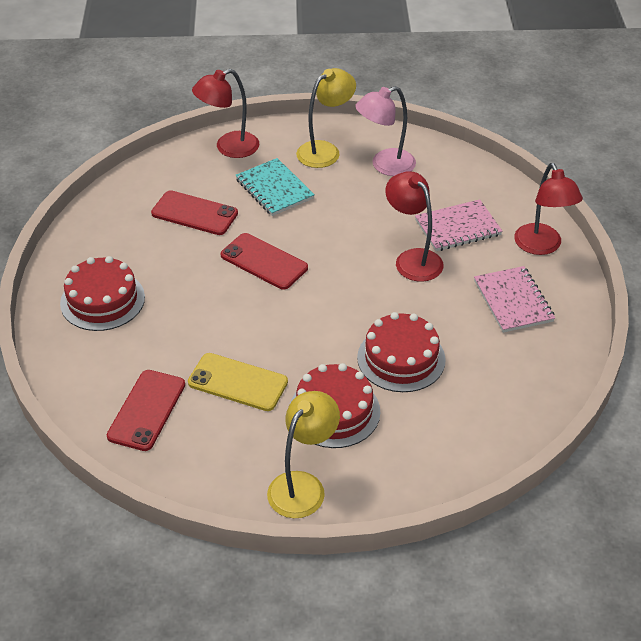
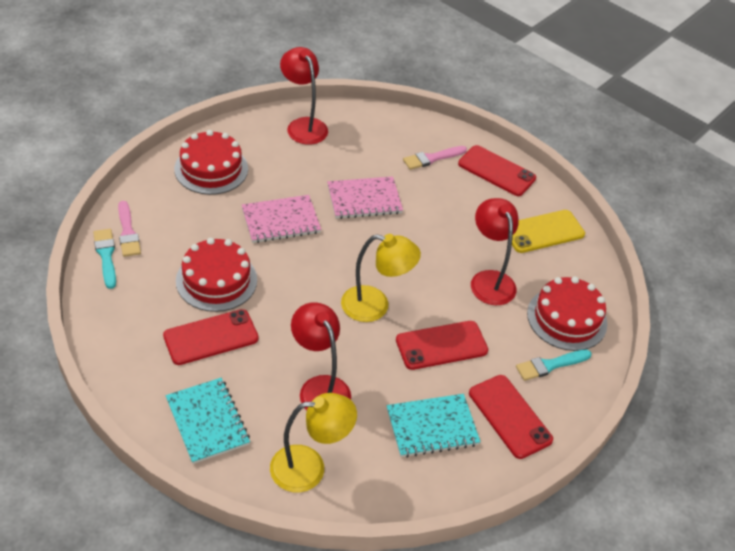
pink brush: 0 -> 2
pink lamp: 1 -> 0
red phone: 3 -> 4
turquoise brush: 0 -> 2
turquoise notebook: 1 -> 2

